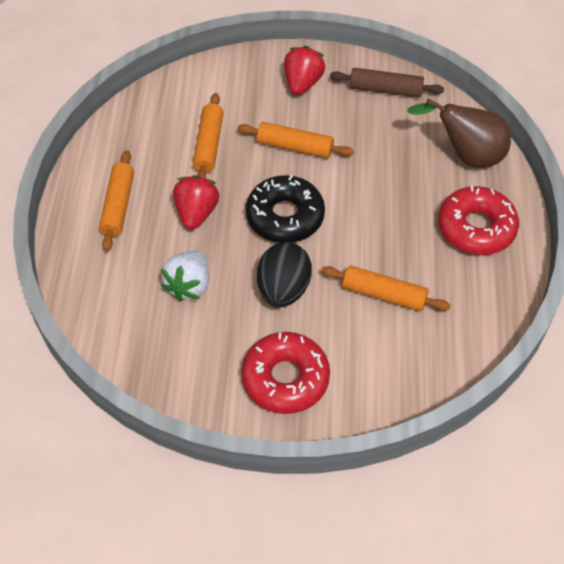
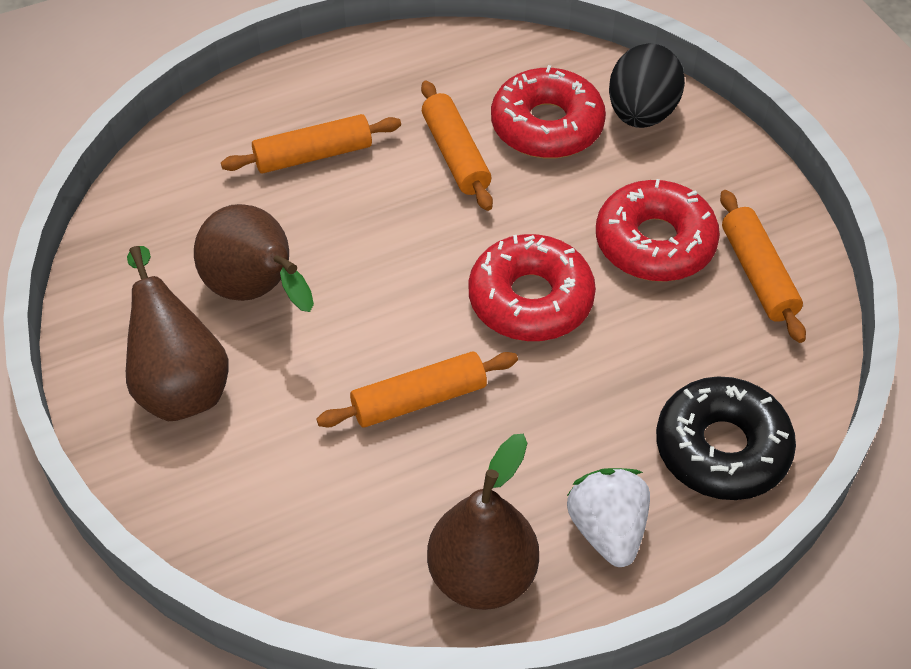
brown pear: 1 -> 3
brown rolling pin: 1 -> 0
red donut: 2 -> 3
red strawberry: 2 -> 0

